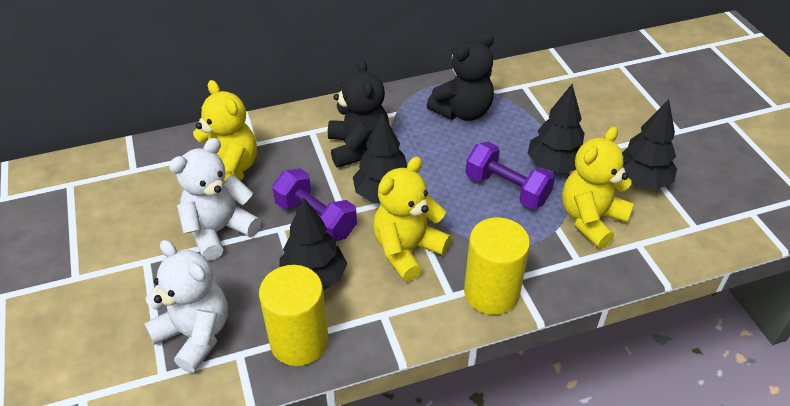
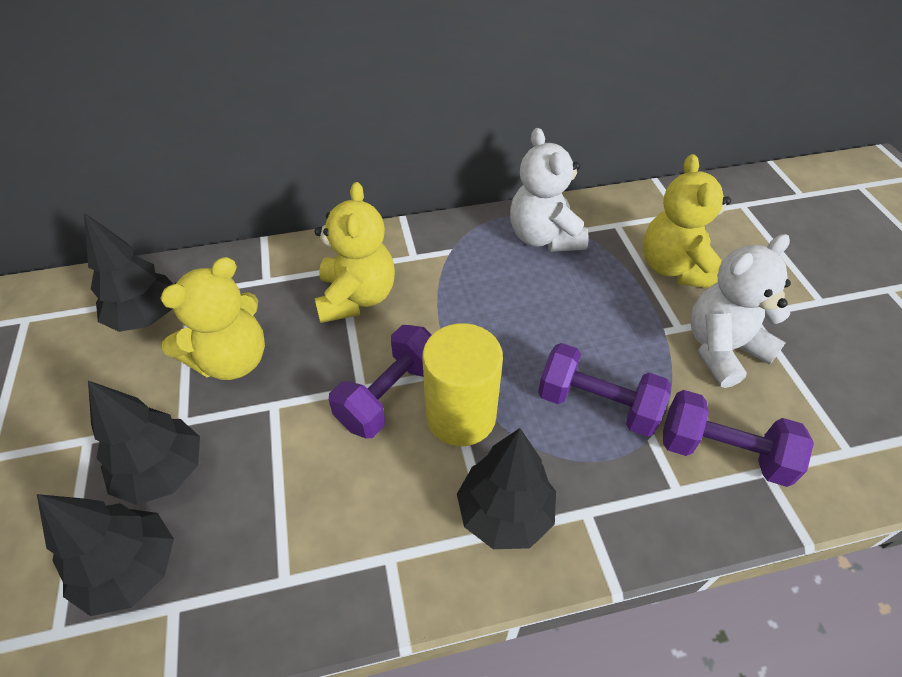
black teddy bear: 2 -> 0
purple dumbbell: 2 -> 3
yellow cylinder: 2 -> 1

